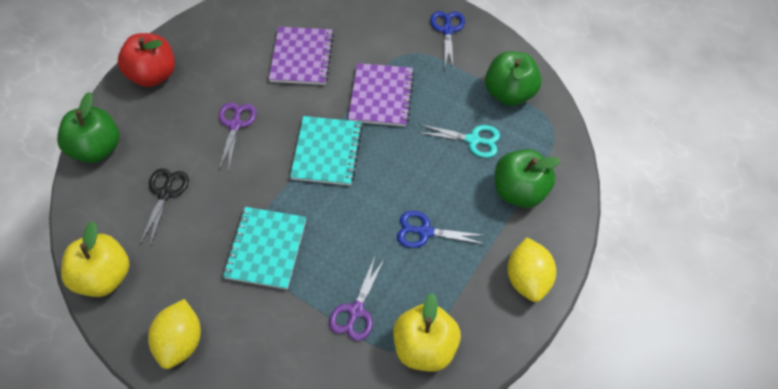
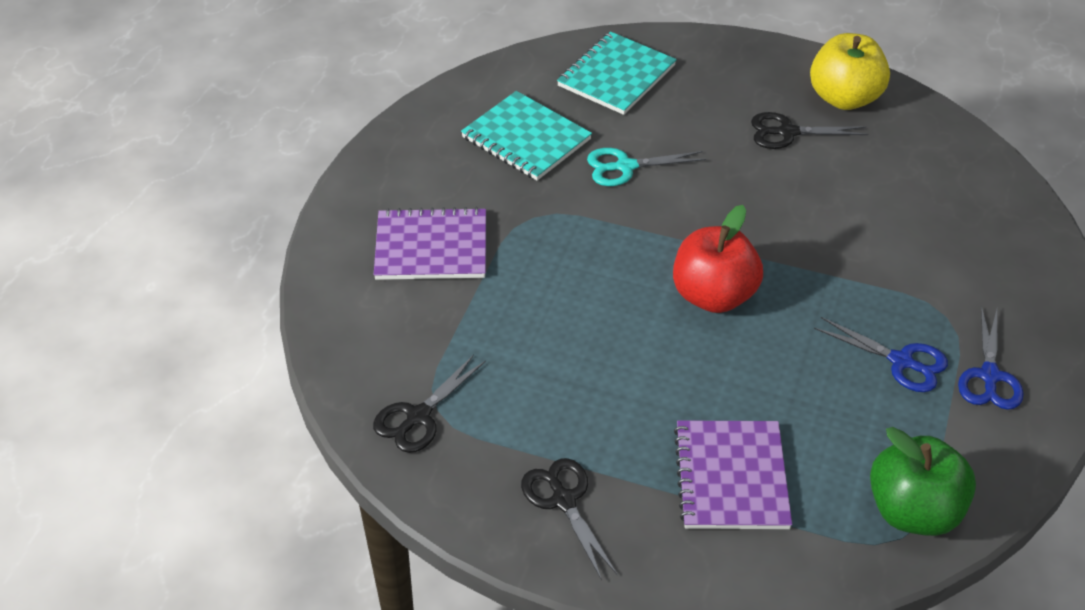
black scissors: 1 -> 3
green apple: 3 -> 1
purple scissors: 2 -> 0
yellow apple: 2 -> 1
yellow lemon: 2 -> 0

